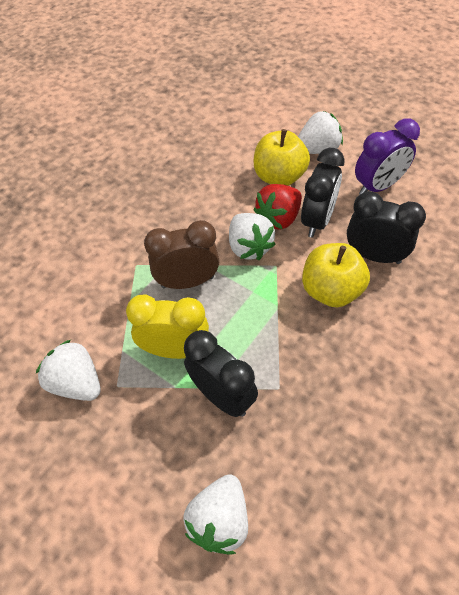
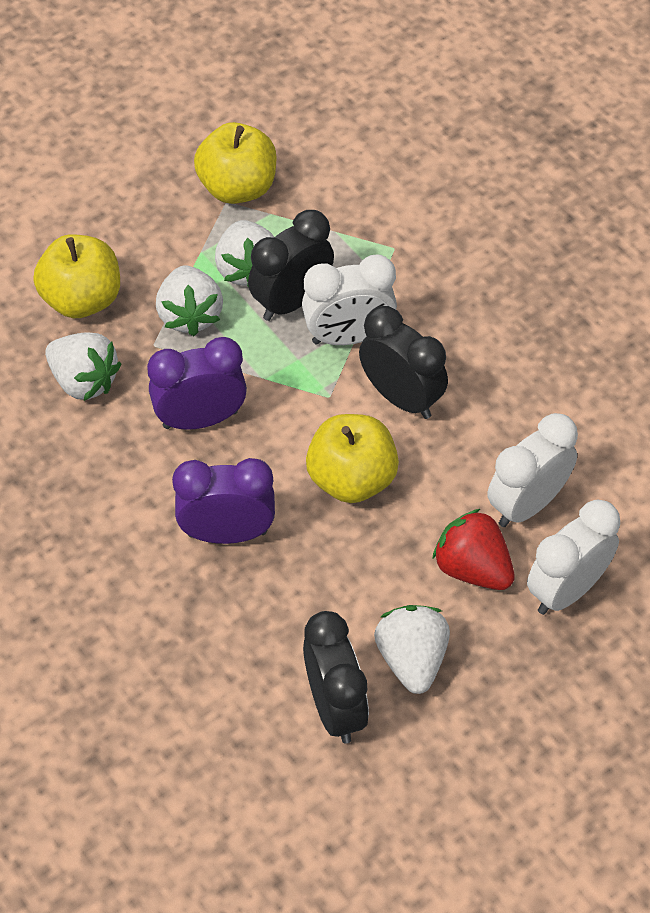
brown clock: 1 -> 0
purple clock: 1 -> 2
white clock: 0 -> 3
yellow apple: 2 -> 3
yellow clock: 1 -> 0

